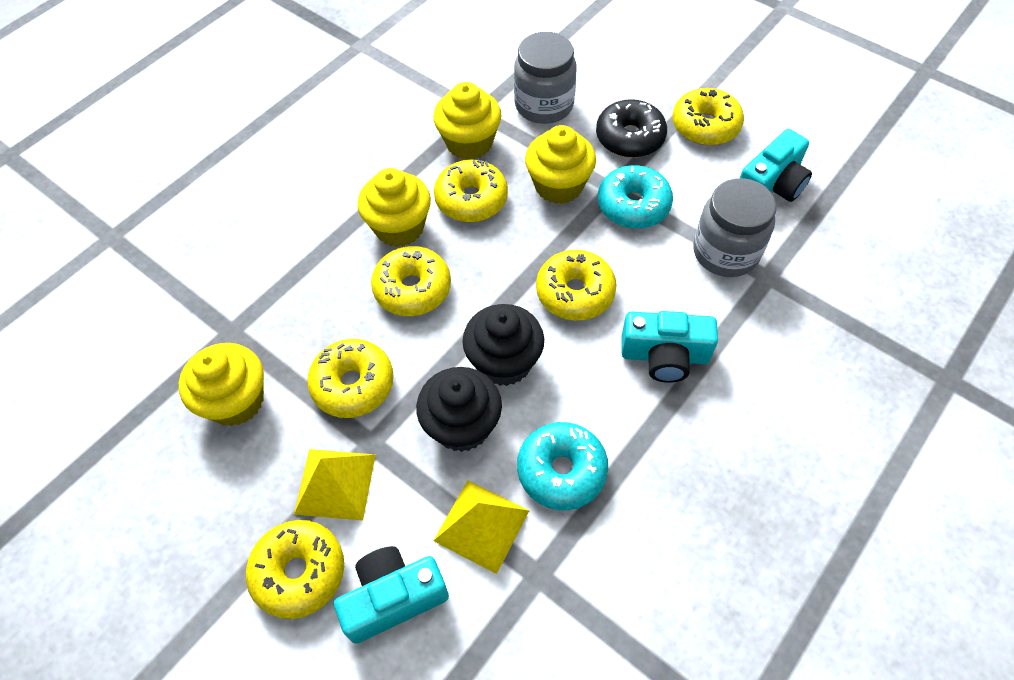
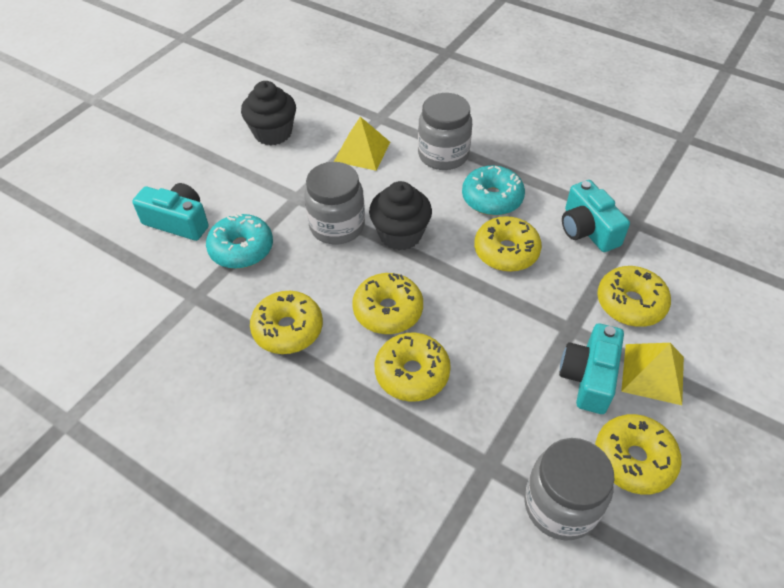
black donut: 1 -> 0
grey jar: 2 -> 3
yellow cupcake: 4 -> 0

